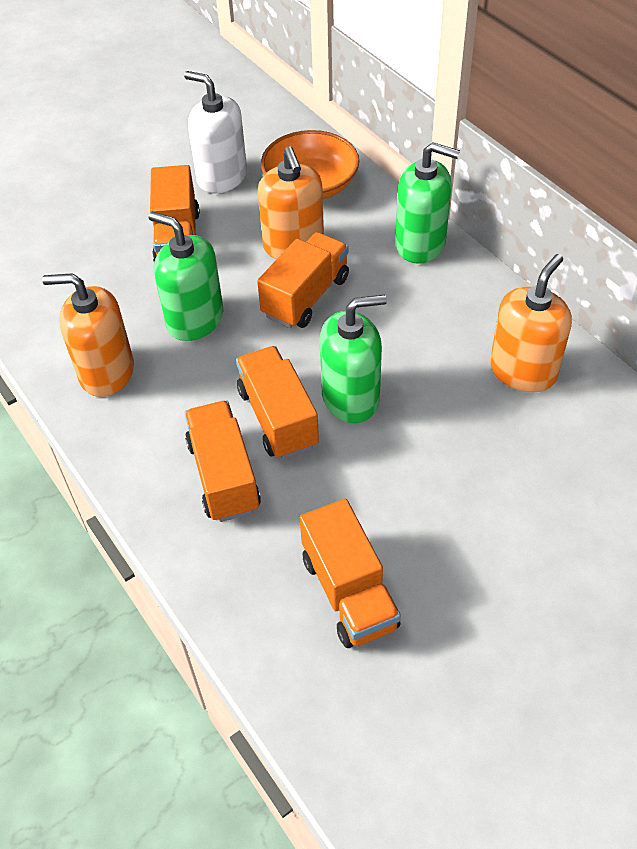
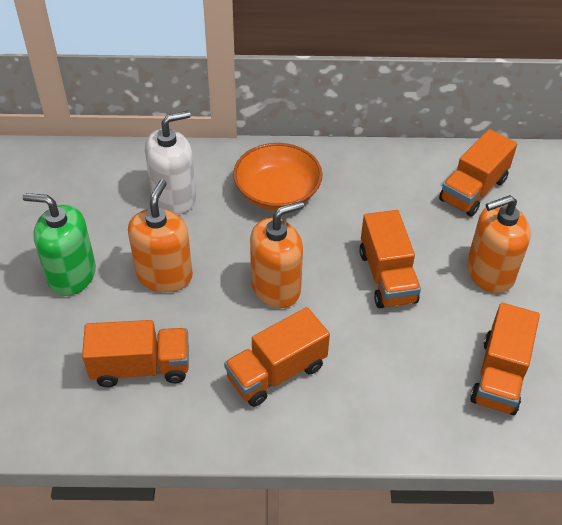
green soap dispenser: 3 -> 1

